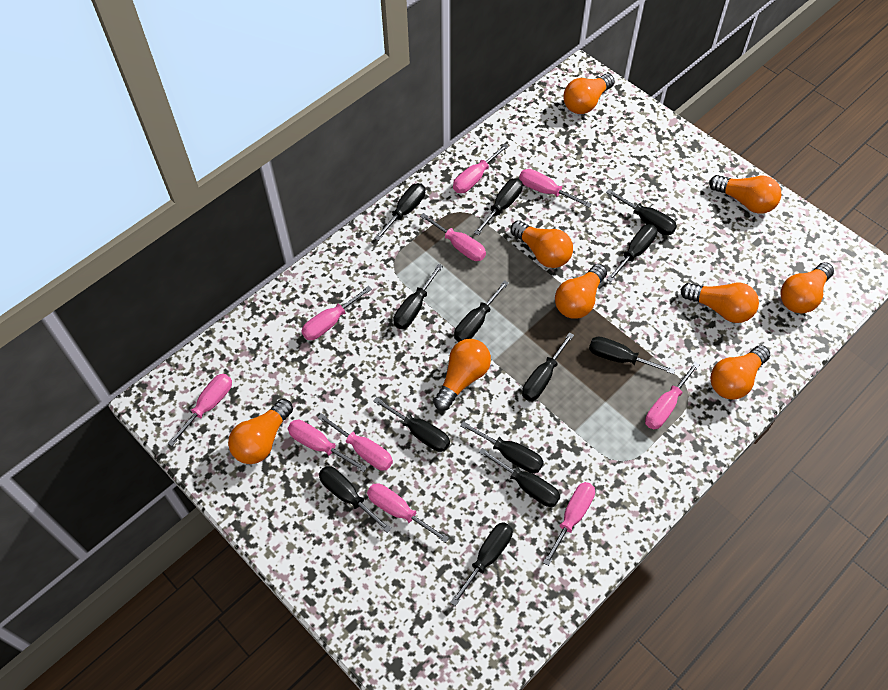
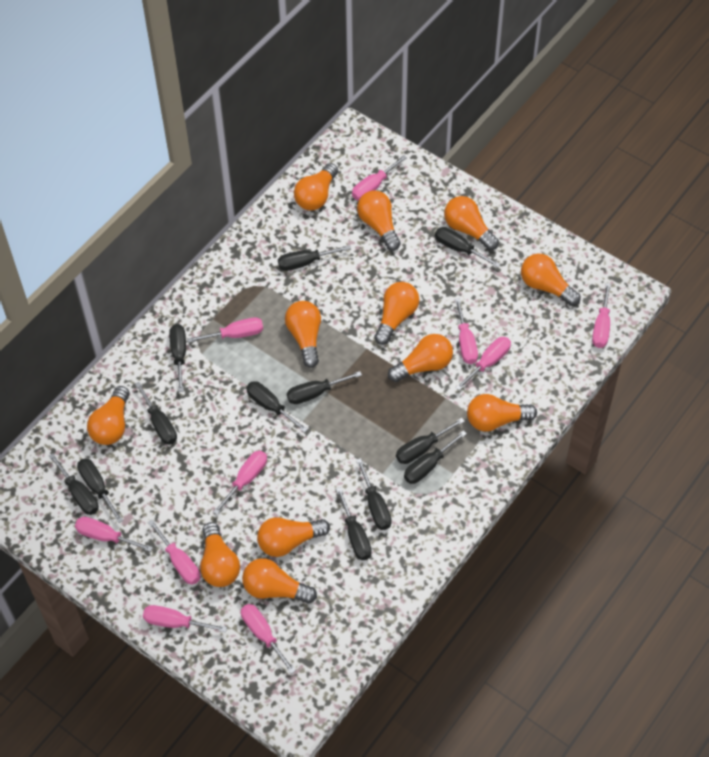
black screwdriver: 13 -> 12
orange light bulb: 9 -> 12

